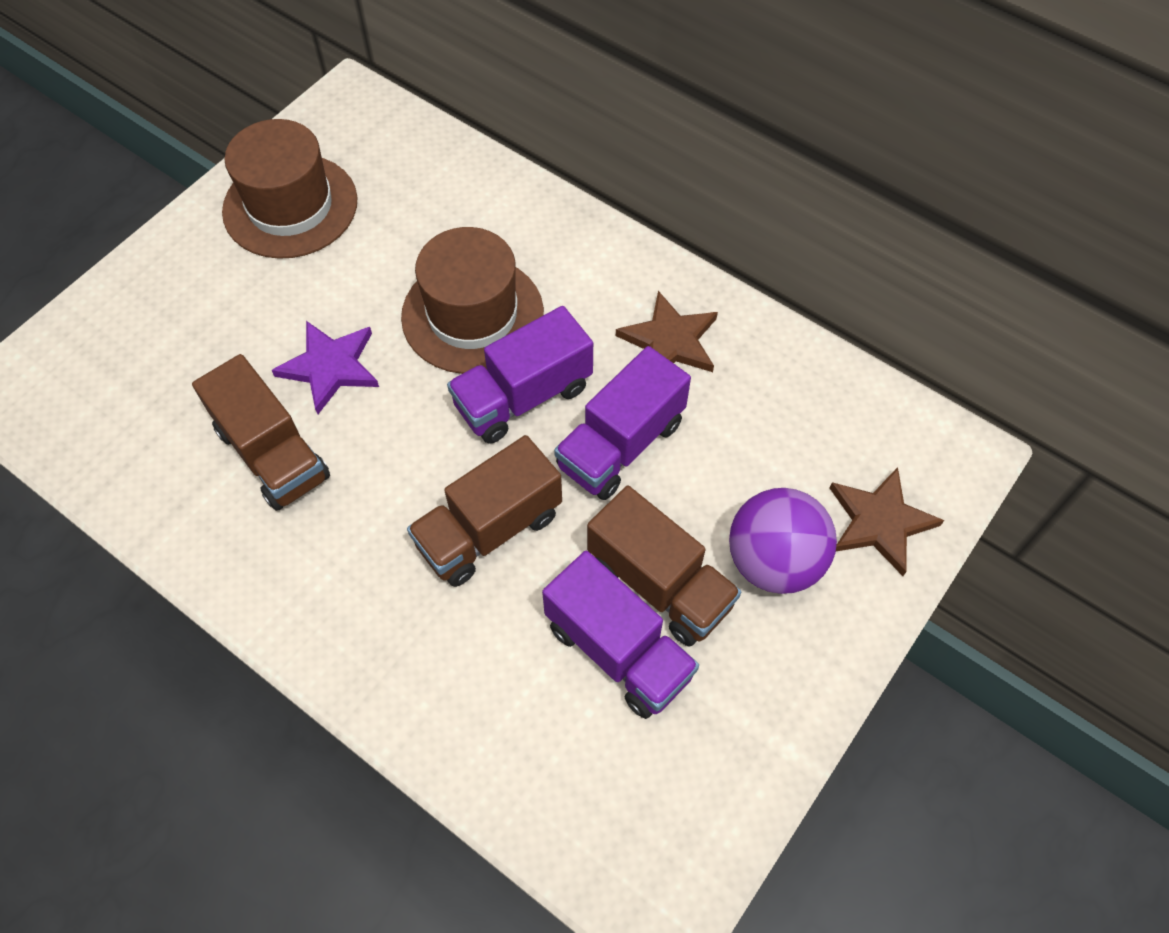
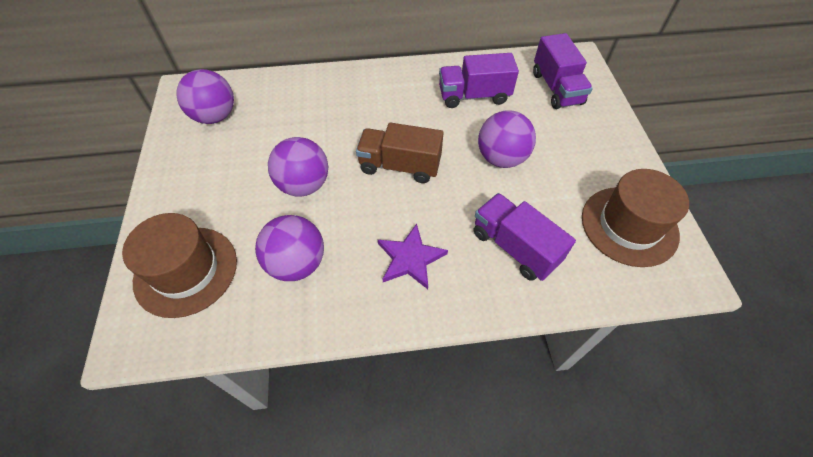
brown star: 2 -> 0
brown truck: 3 -> 1
purple ball: 1 -> 4

